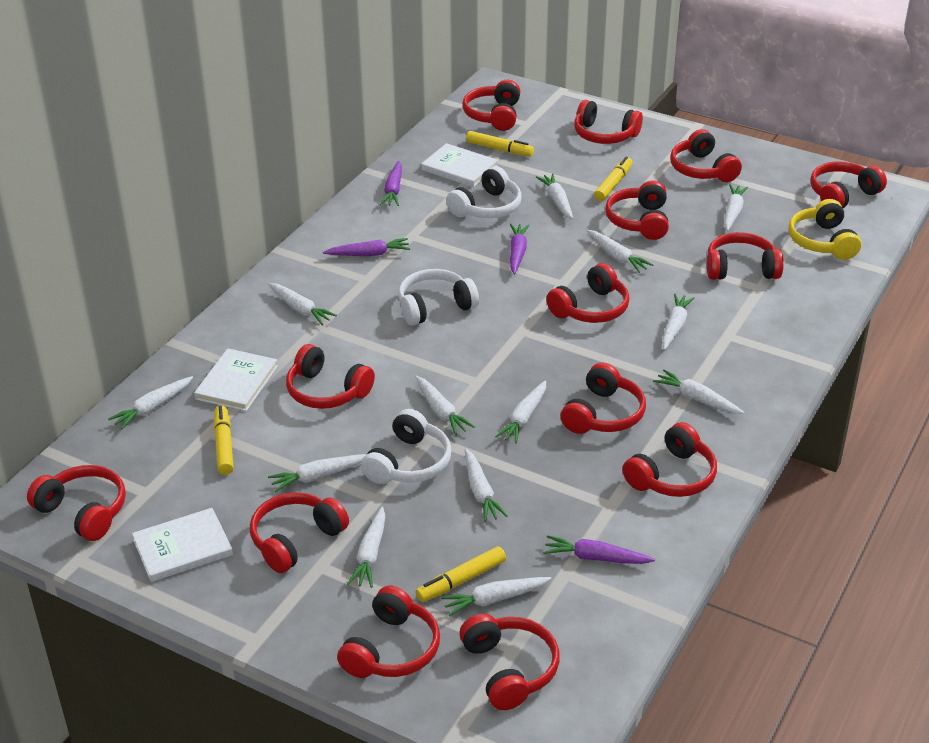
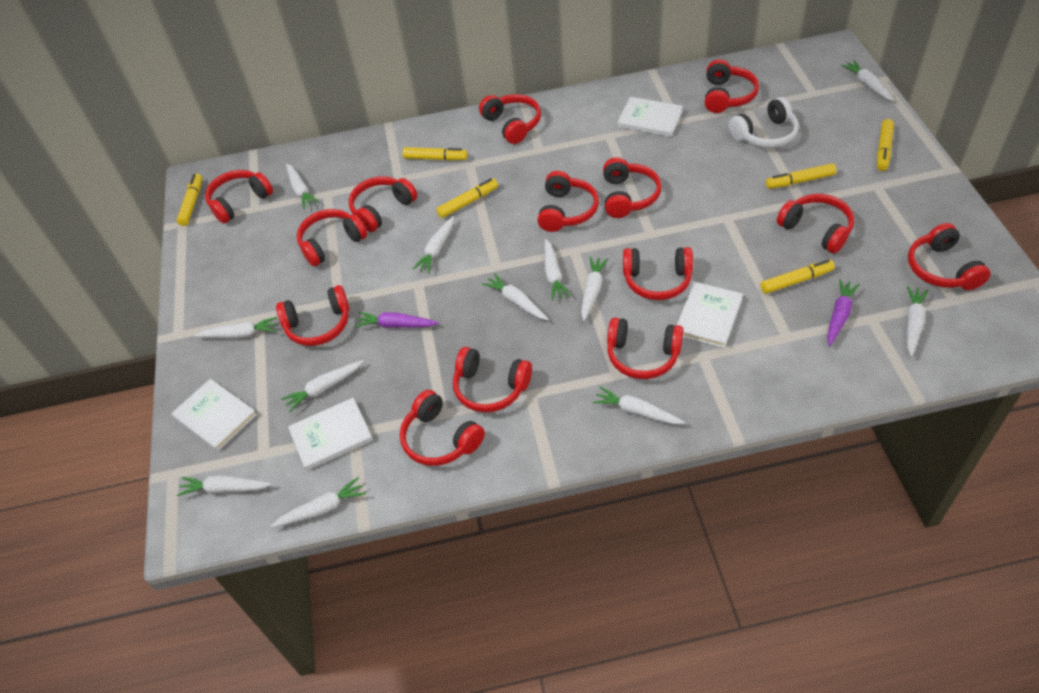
purple carrot: 4 -> 2
white book: 3 -> 4
white carrot: 13 -> 12
white headphones: 3 -> 1
yellow headphones: 1 -> 0
yellow marker: 4 -> 6

